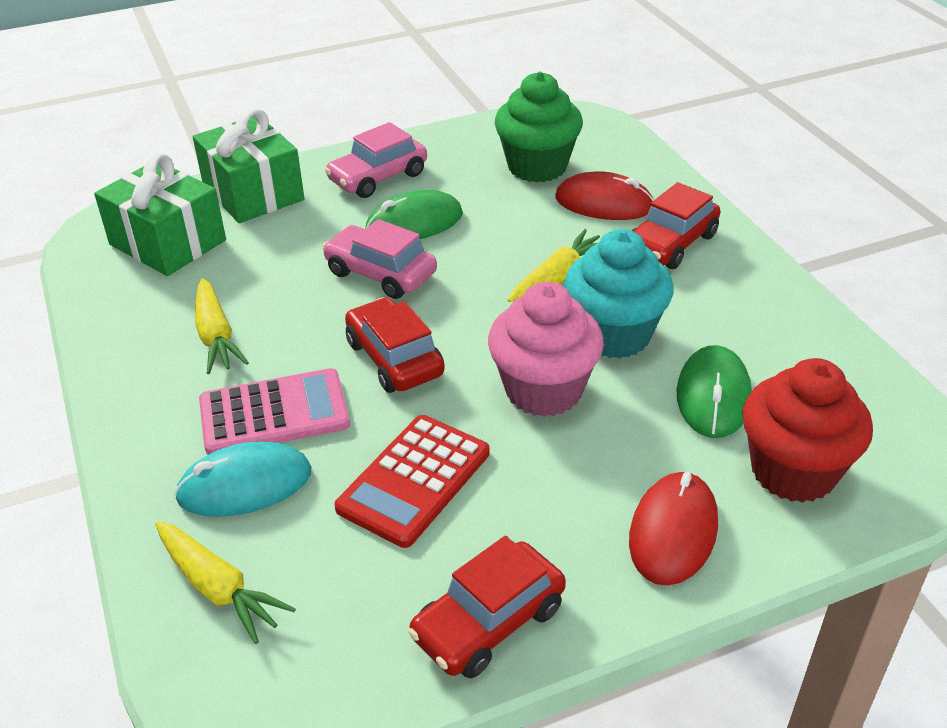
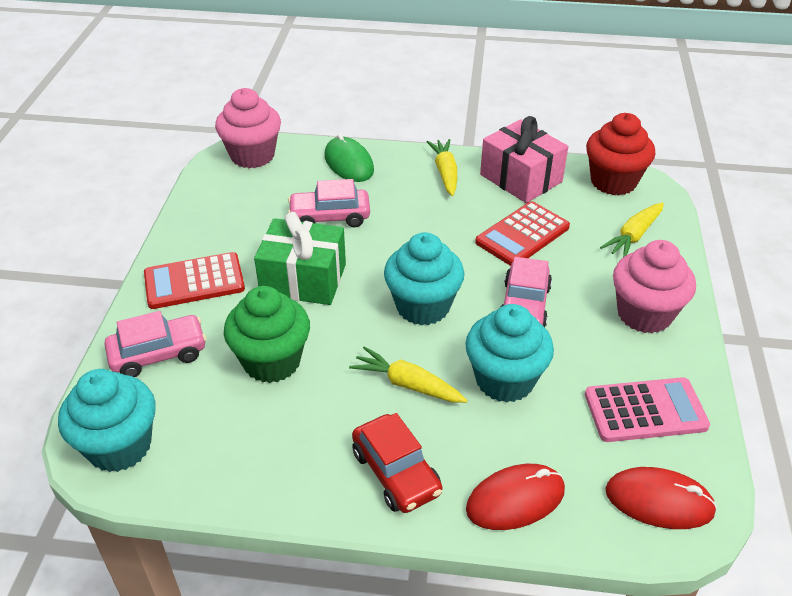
green gift: 2 -> 1
green mouse: 2 -> 1
pink car: 2 -> 3
pink cupcake: 1 -> 2
pink gift: 0 -> 1
red calculator: 1 -> 2
red car: 3 -> 1
turquoise cupcake: 1 -> 3
turquoise mouse: 1 -> 0

